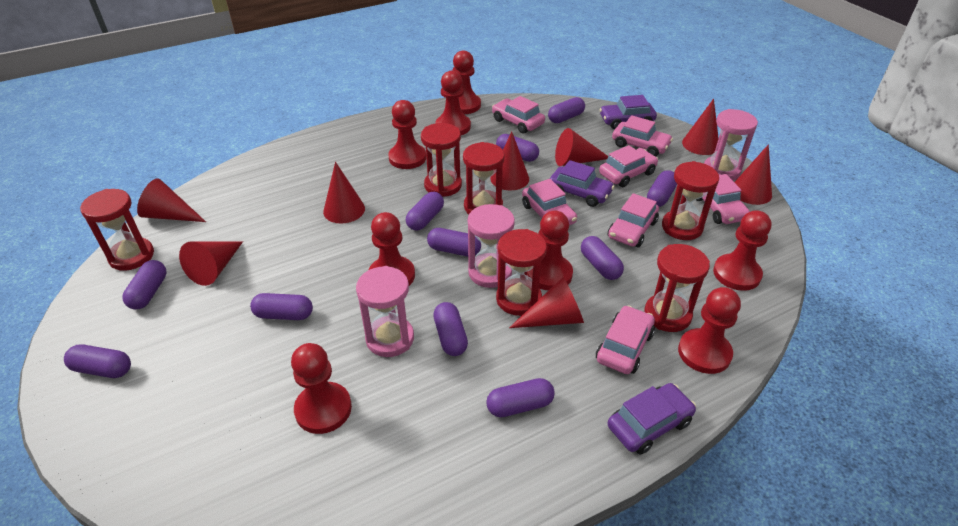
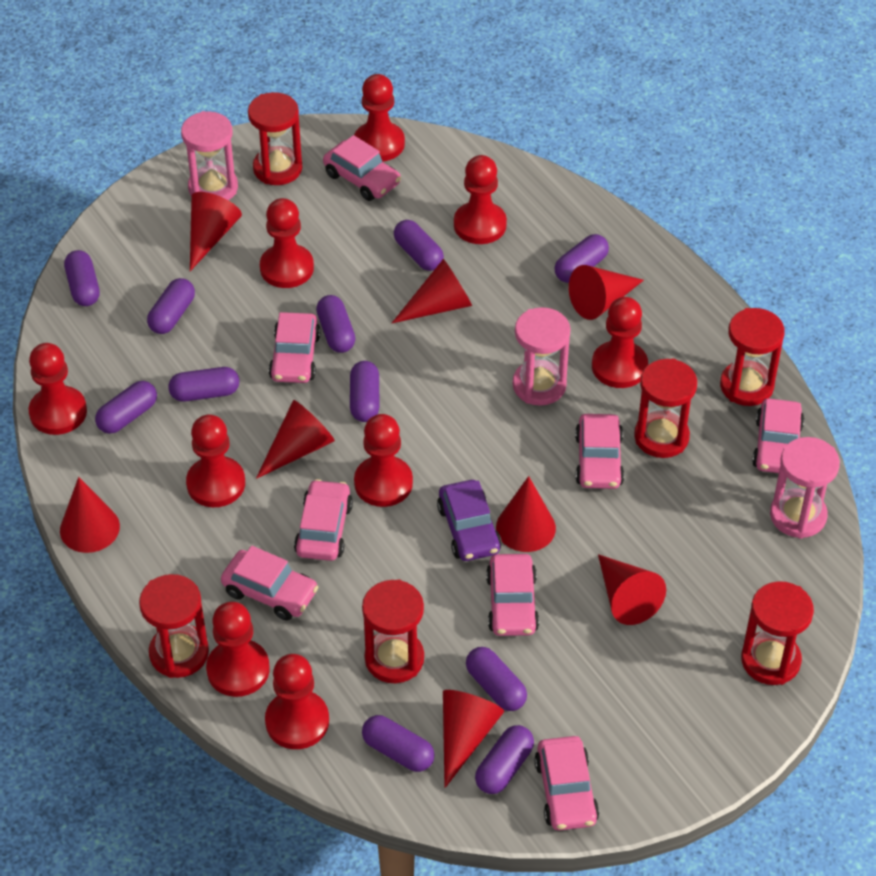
pink car: 7 -> 8
purple car: 3 -> 1
red pawn: 8 -> 9

